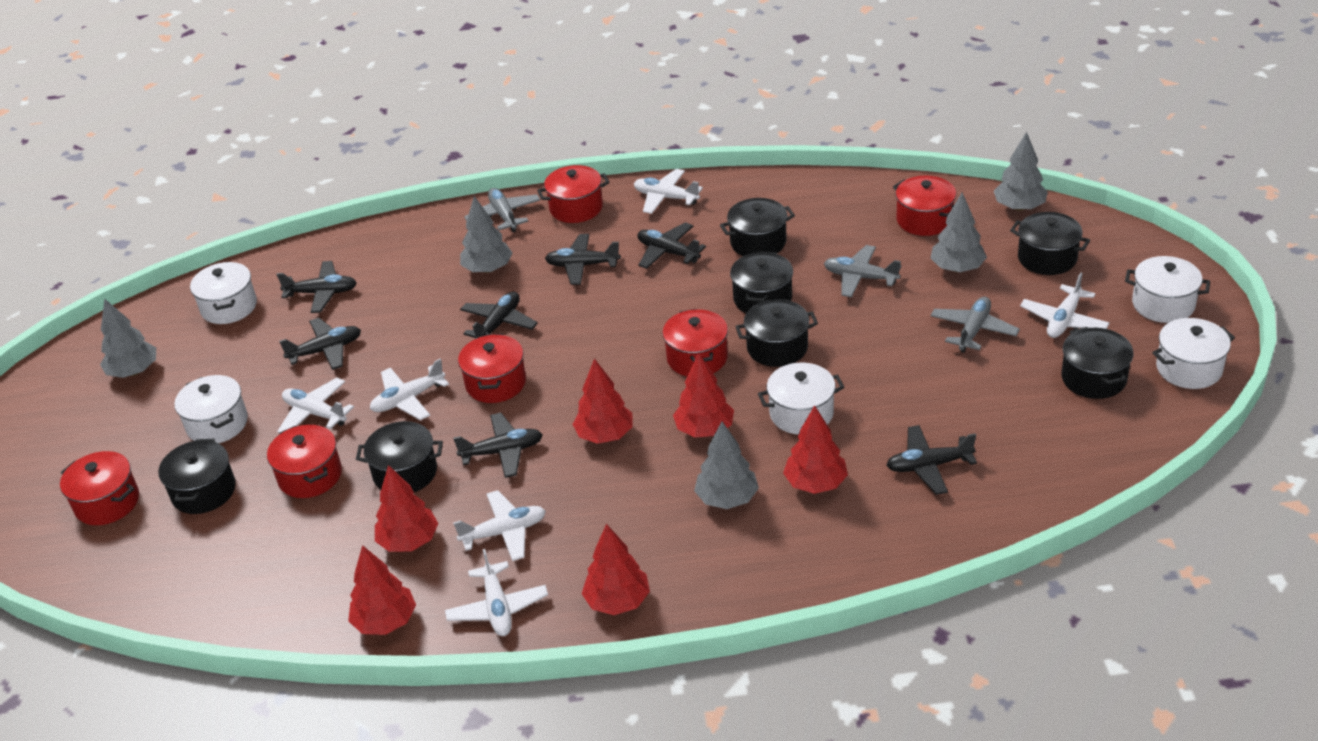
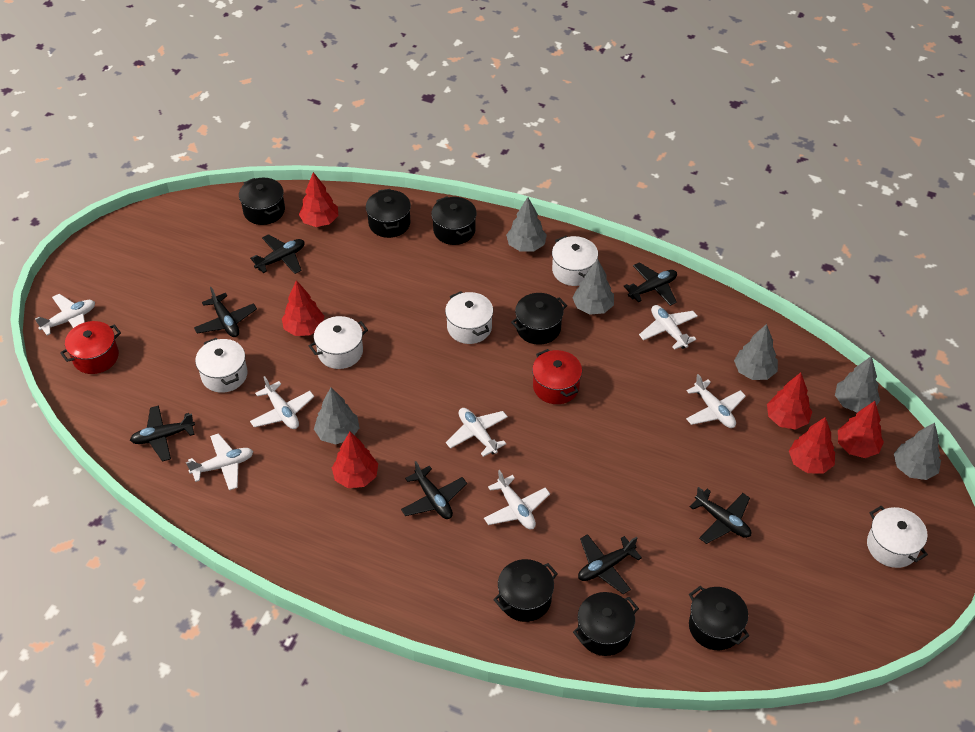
grey plane: 3 -> 0
grey tree: 5 -> 6
red pot: 6 -> 2
white plane: 6 -> 7

